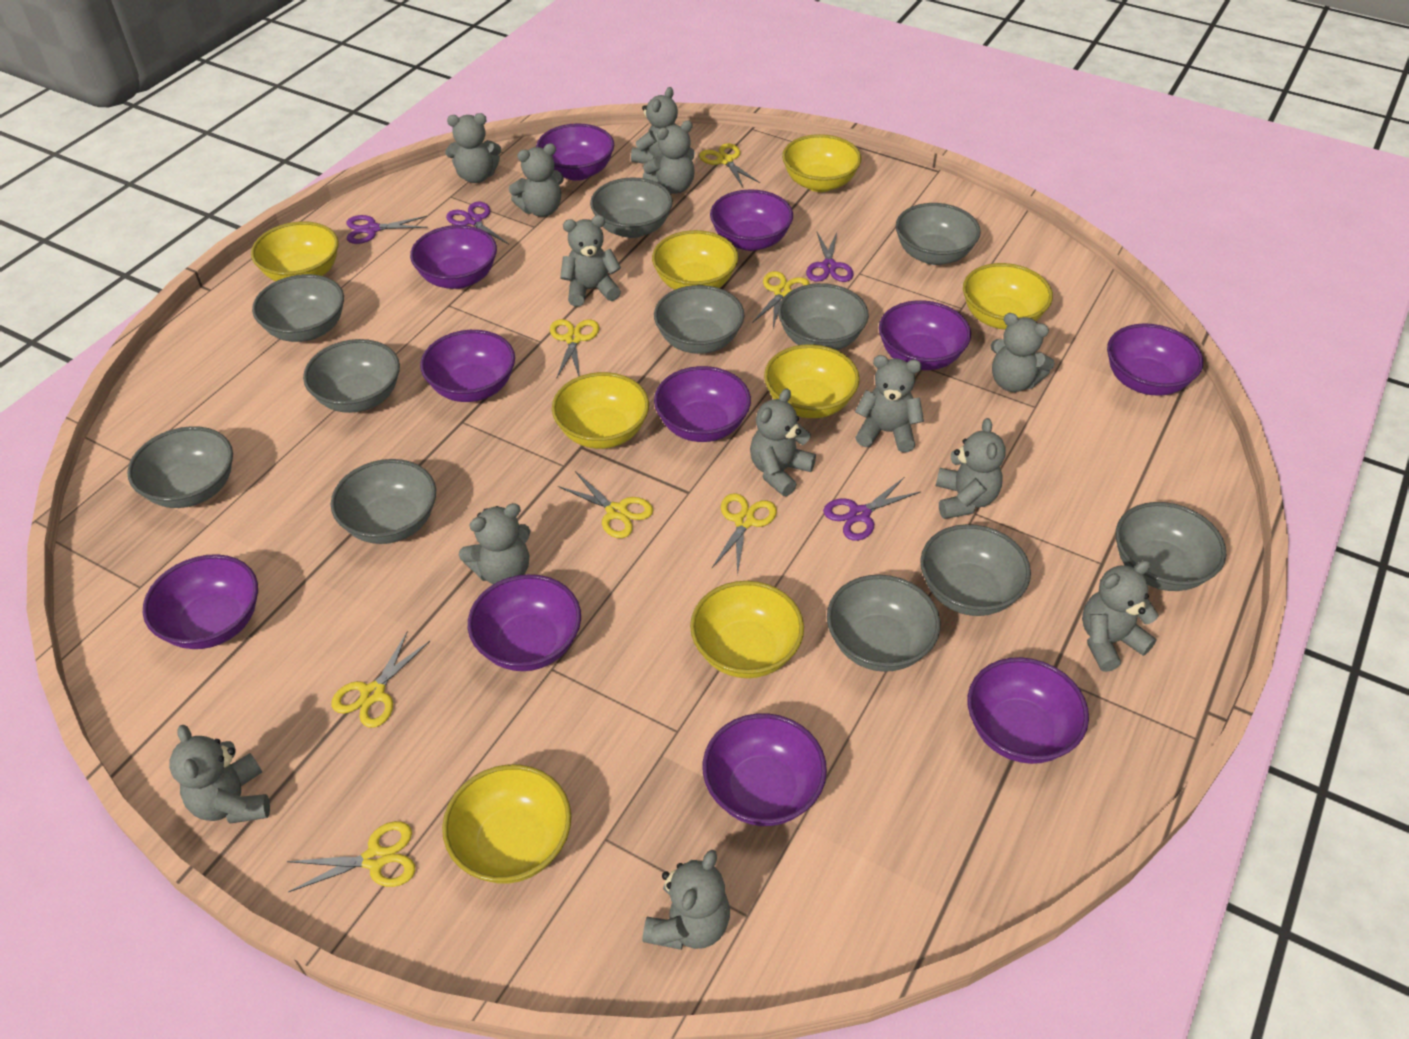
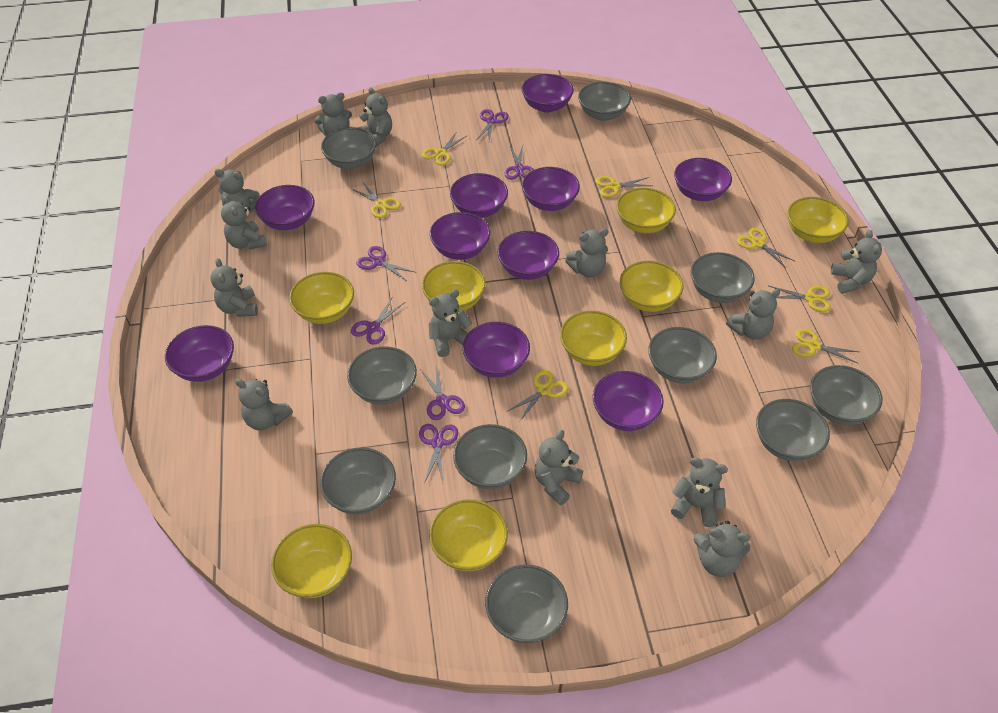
grey bowl: 11 -> 10
purple bowl: 11 -> 10
purple scissors: 4 -> 6

